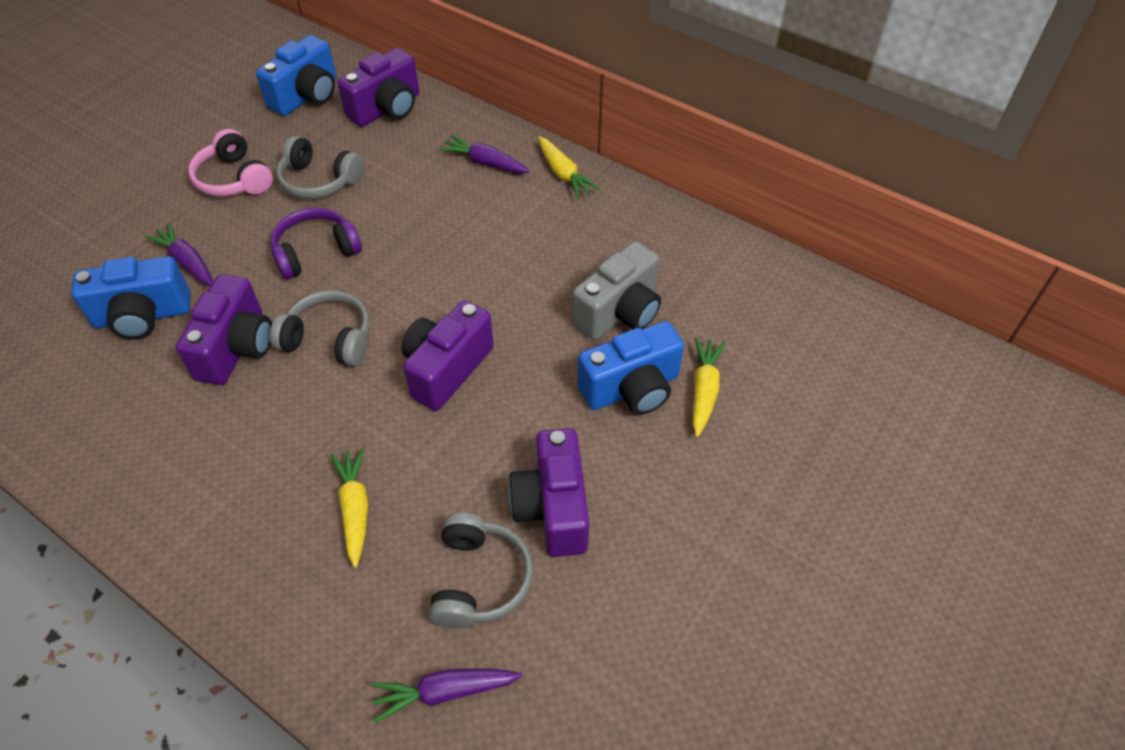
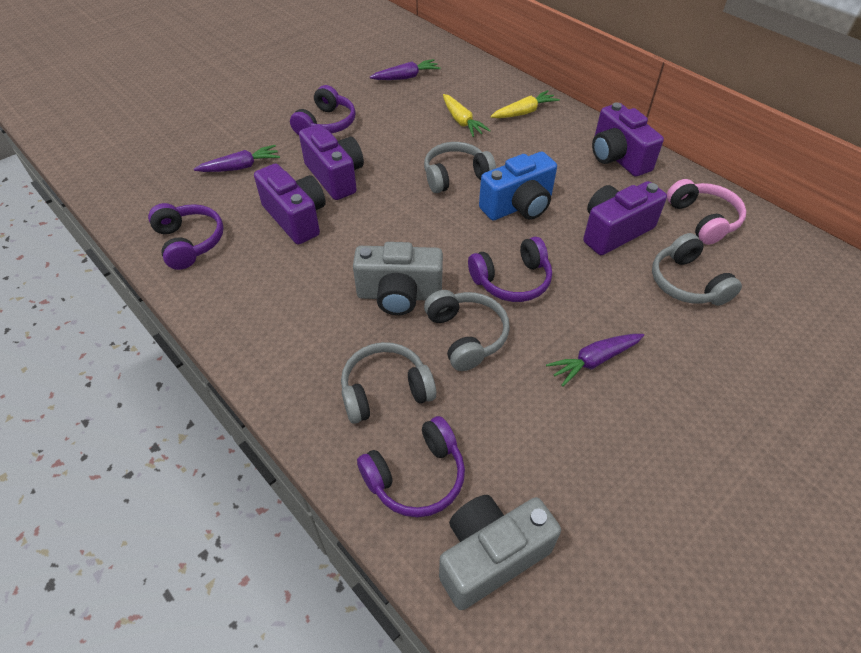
blue camera: 3 -> 1
grey camera: 1 -> 2
grey headphones: 3 -> 4
purple headphones: 1 -> 4
yellow carrot: 3 -> 2

